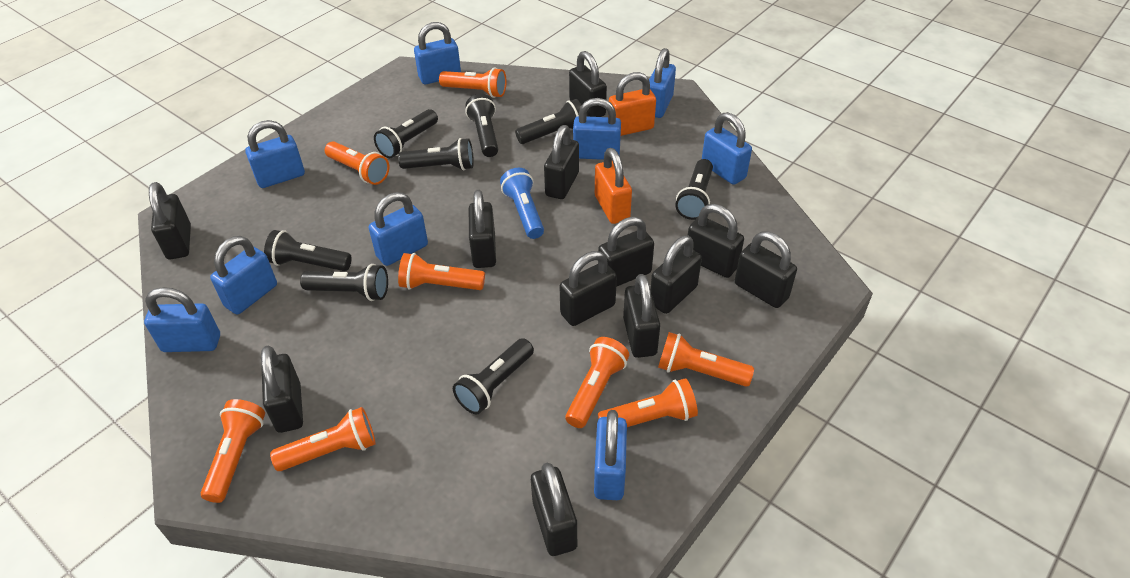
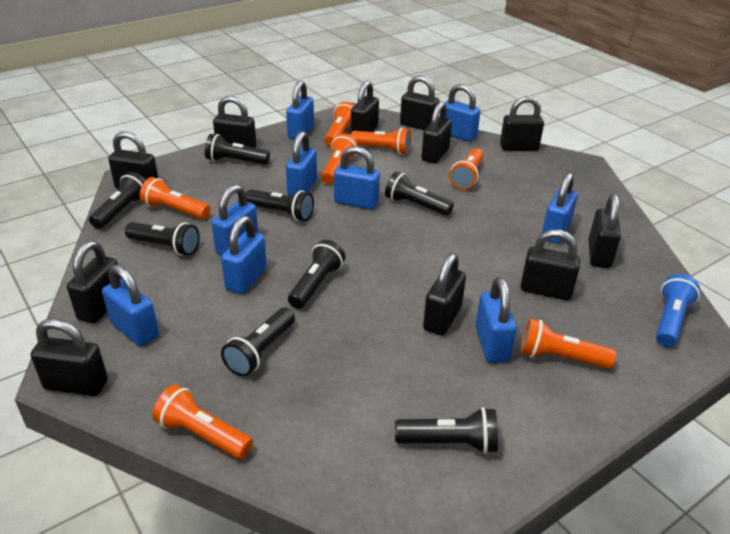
black padlock: 12 -> 11
orange flashlight: 8 -> 7
orange padlock: 2 -> 0

